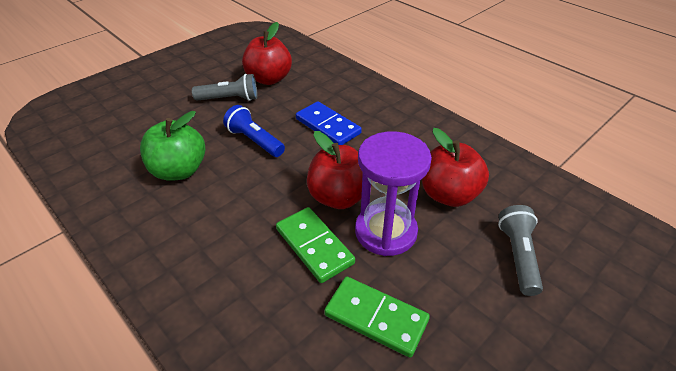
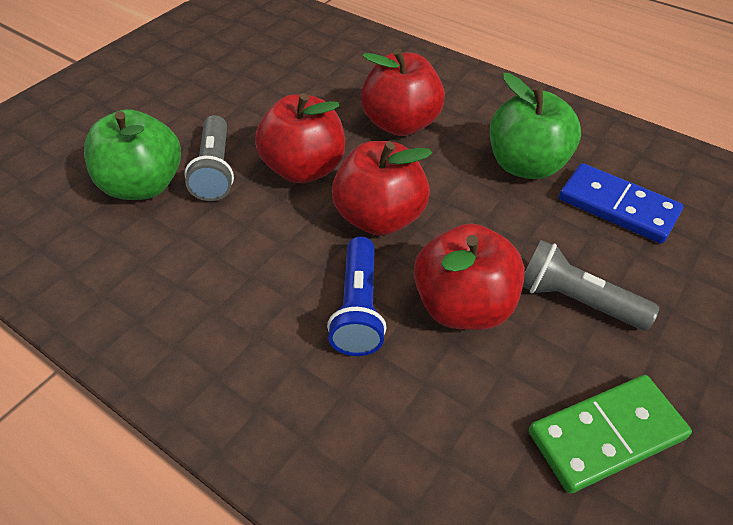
green apple: 1 -> 2
green domino: 2 -> 1
purple hourglass: 1 -> 0
red apple: 3 -> 4

